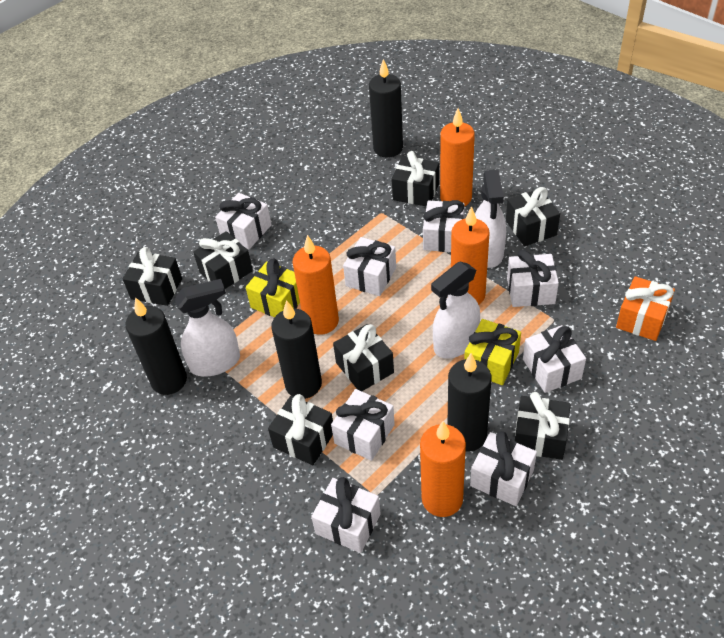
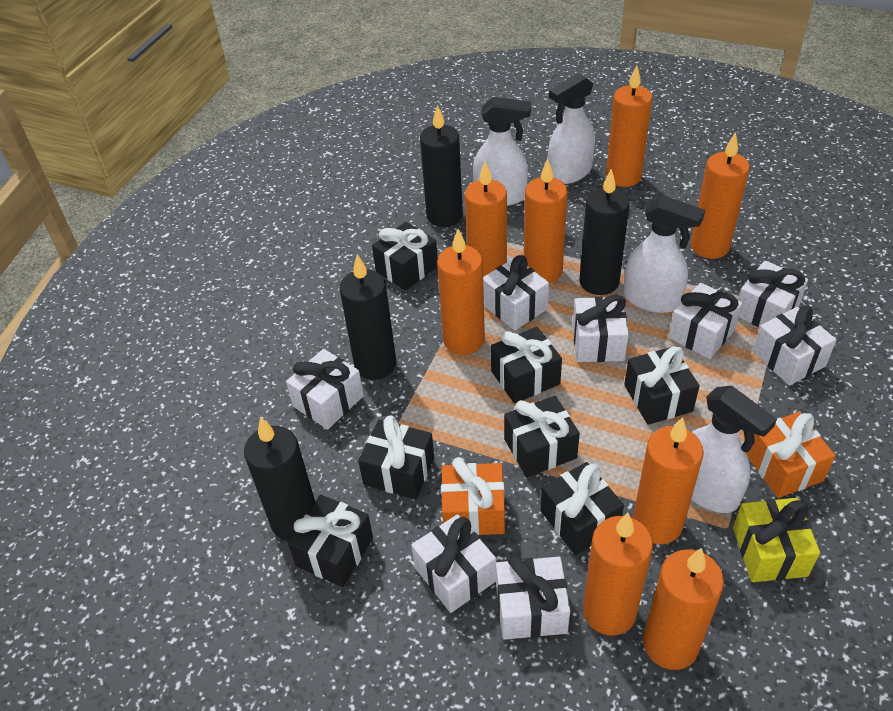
orange candle: 4 -> 8
orange gift: 1 -> 2
white spray bottle: 3 -> 4
yellow gift: 2 -> 1

